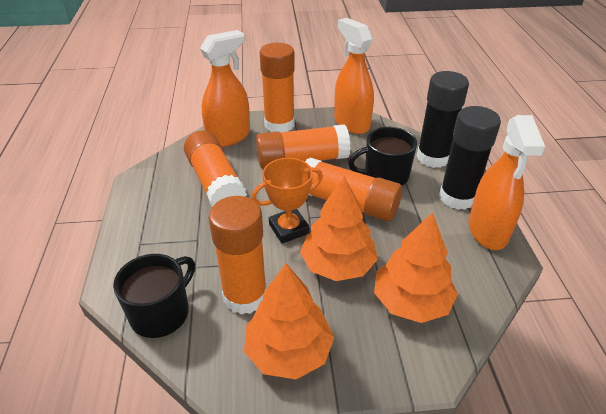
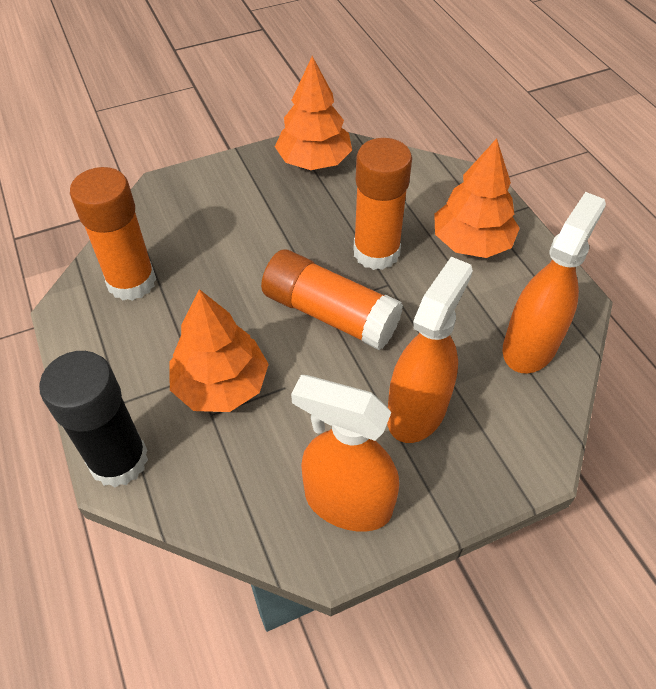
black glue stick: 2 -> 1
black mug: 2 -> 0
orange glue stick: 5 -> 3
orange trophy: 1 -> 0

